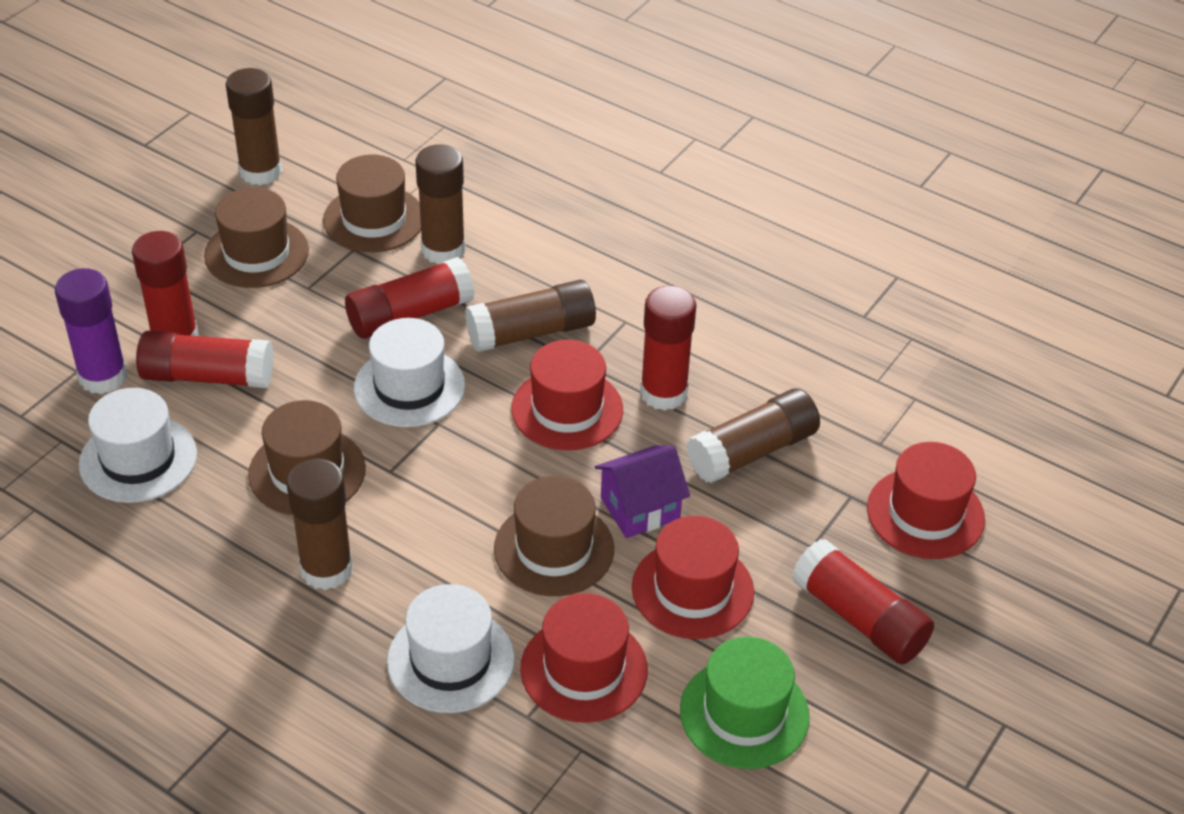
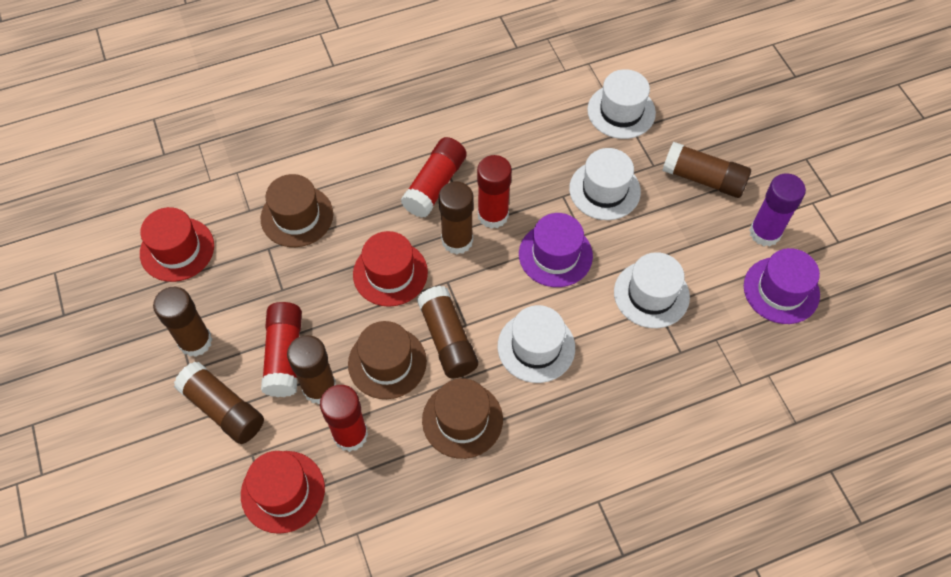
brown glue stick: 5 -> 6
brown hat: 4 -> 3
green hat: 1 -> 0
purple hat: 0 -> 2
purple house: 1 -> 0
red glue stick: 5 -> 4
red hat: 4 -> 3
white hat: 3 -> 4

